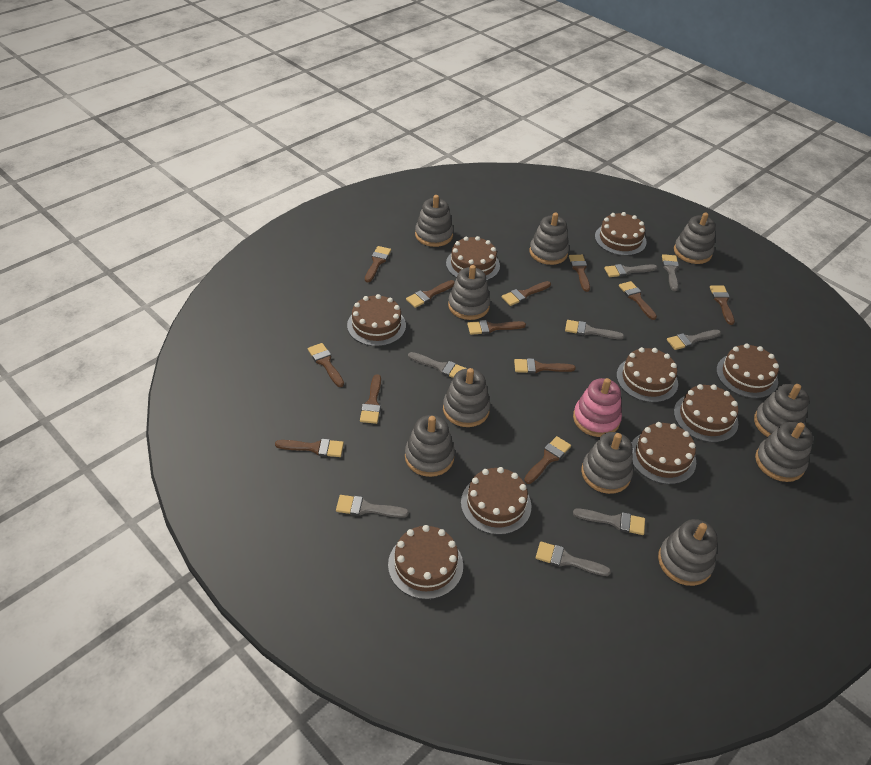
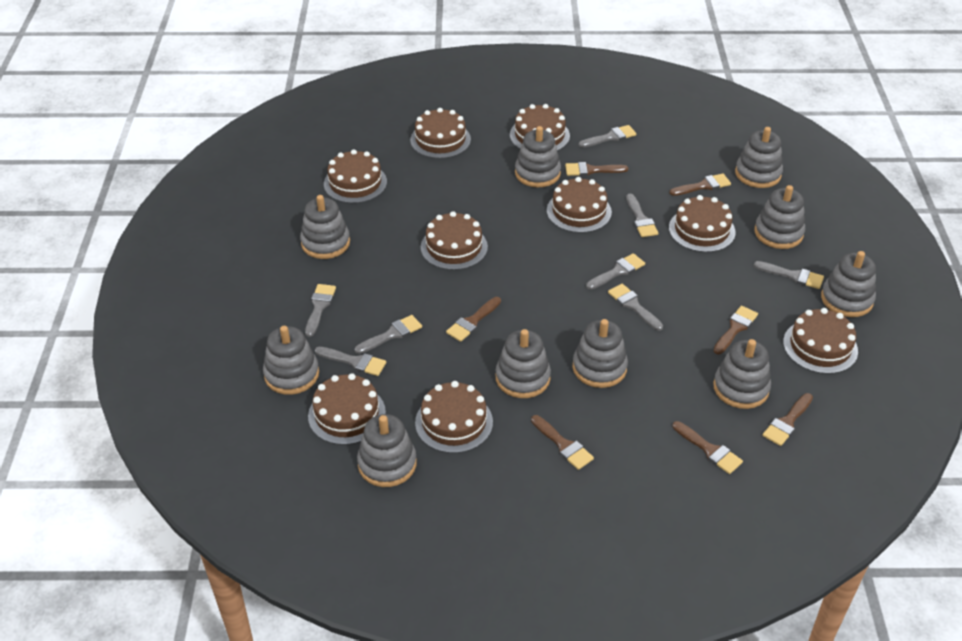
brown brush: 12 -> 7
pink stacking toy: 1 -> 0

